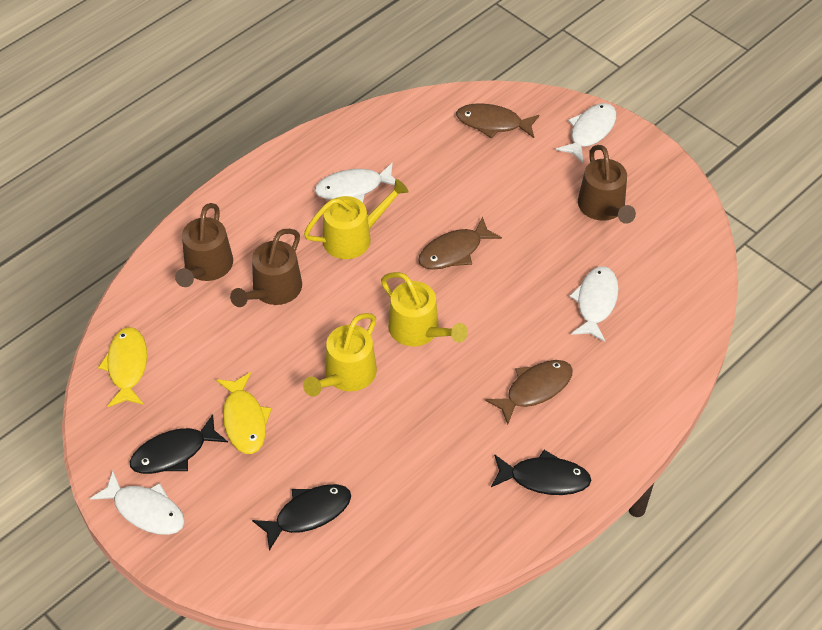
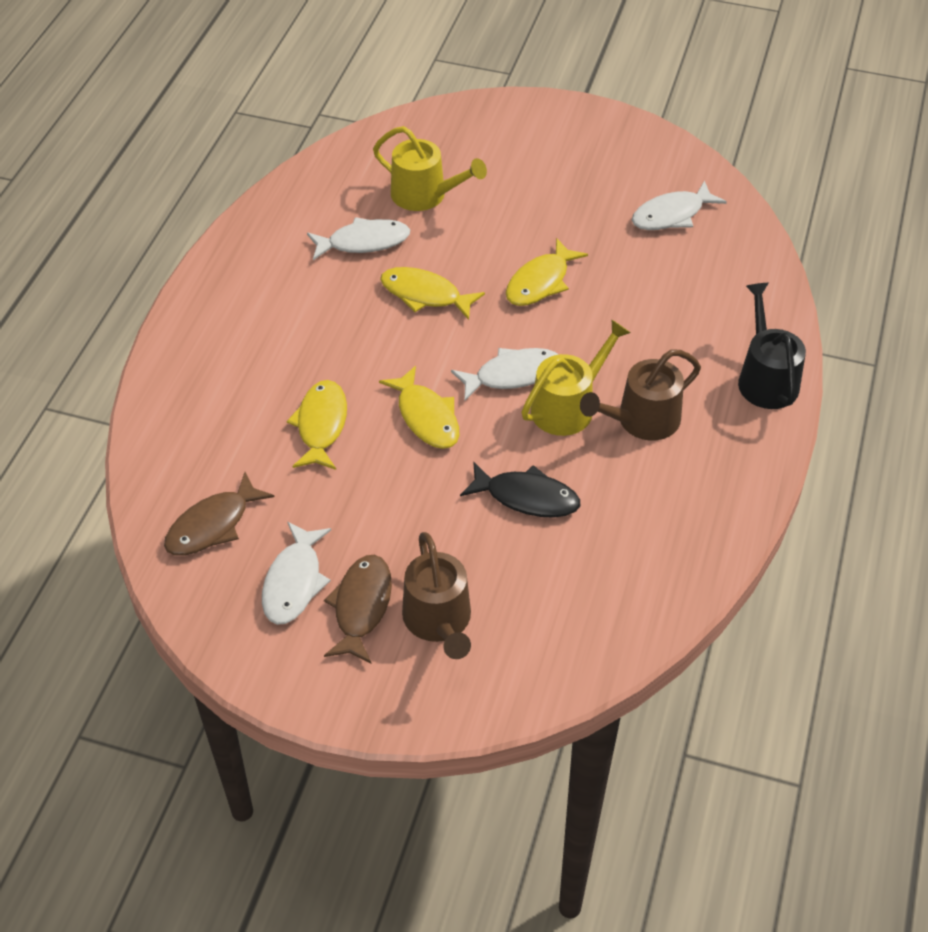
black fish: 3 -> 1
black watering can: 0 -> 1
brown fish: 3 -> 2
brown watering can: 3 -> 2
yellow fish: 2 -> 4
yellow watering can: 3 -> 2

